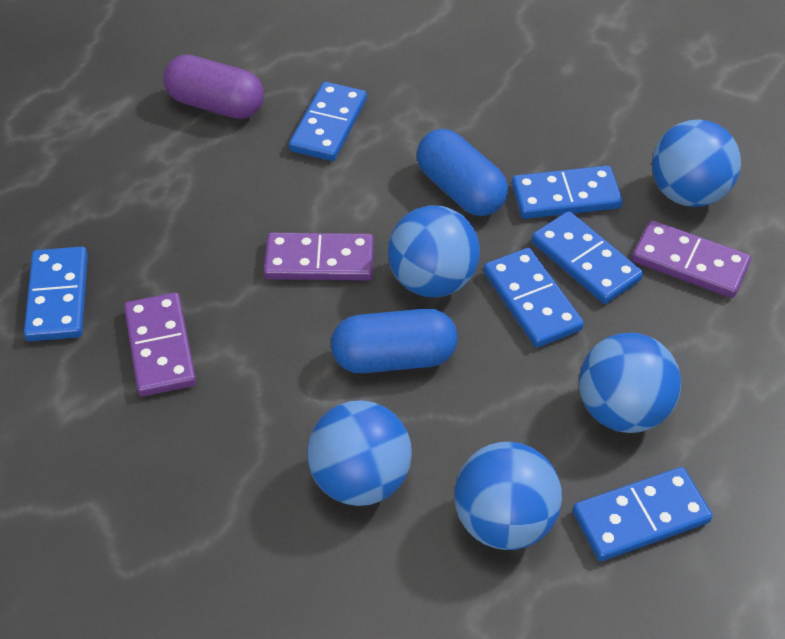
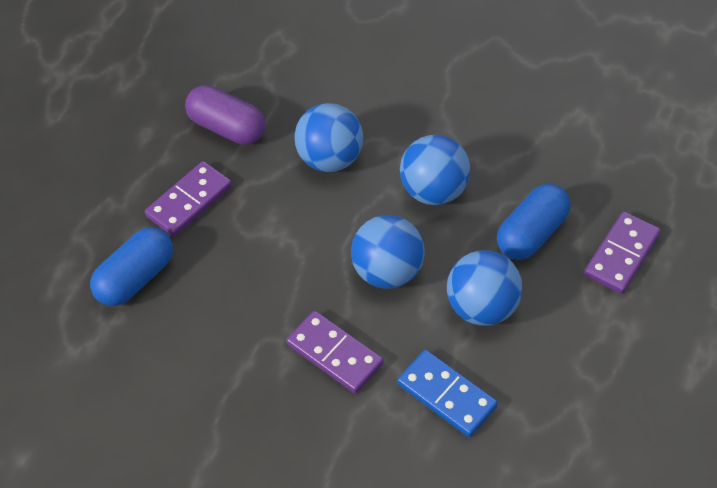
blue ball: 5 -> 4
blue domino: 6 -> 1

